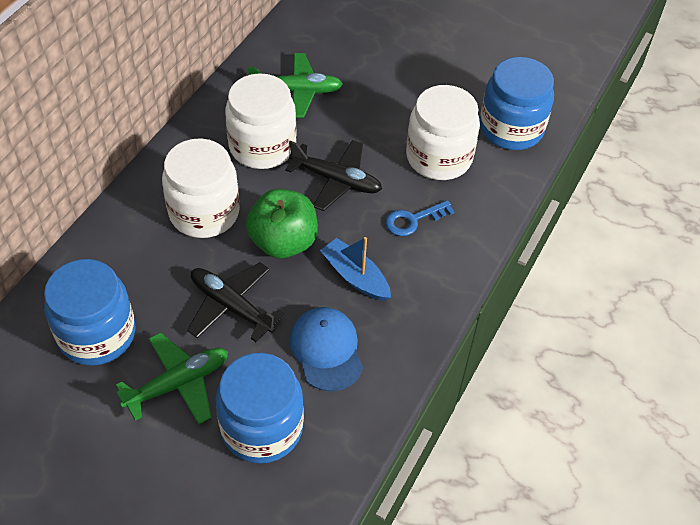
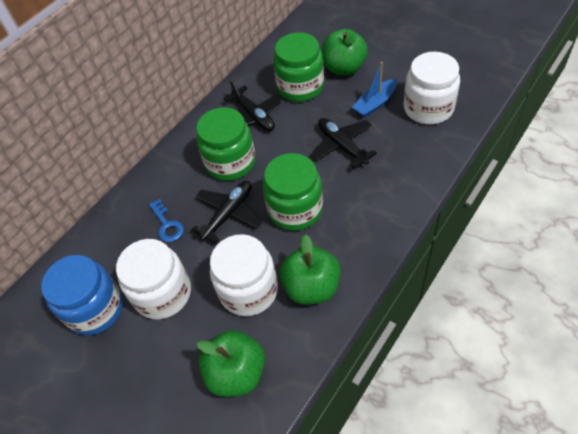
black plane: 2 -> 3
blue cap: 1 -> 0
blue jar: 3 -> 1
green apple: 1 -> 3
green jar: 0 -> 3
green plane: 2 -> 0

